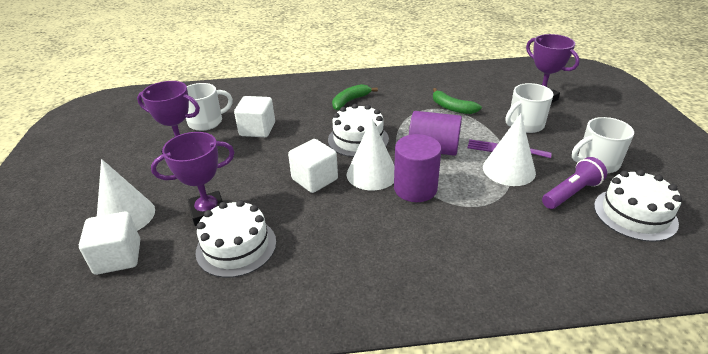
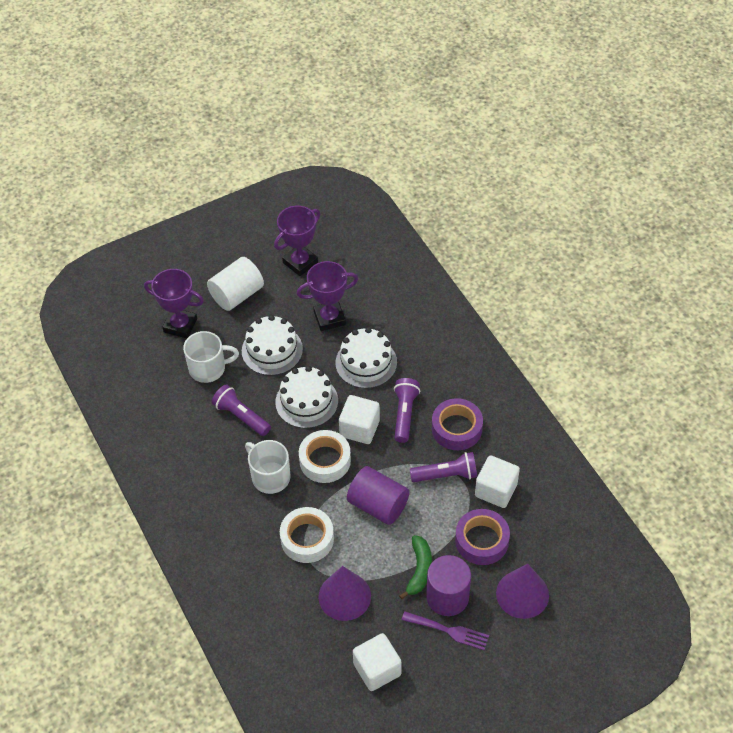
green banana: 2 -> 1
purple cone: 0 -> 2
purple flashlight: 1 -> 3
purple tape: 0 -> 2
white cone: 3 -> 0
white cylinder: 0 -> 1
white mug: 3 -> 2
white tape: 0 -> 2

